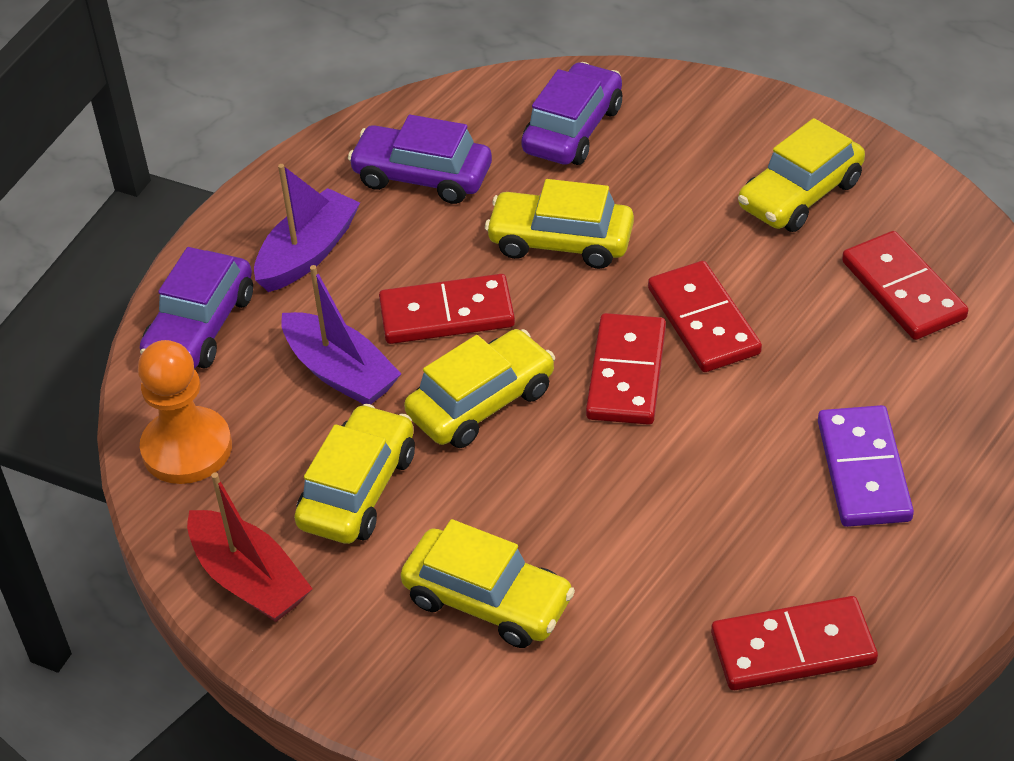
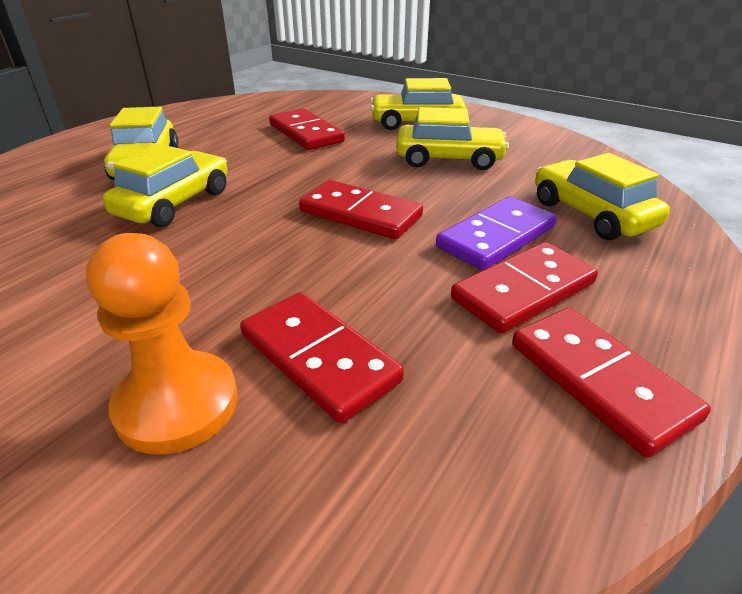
purple boat: 2 -> 0
purple car: 3 -> 0
red boat: 1 -> 0

